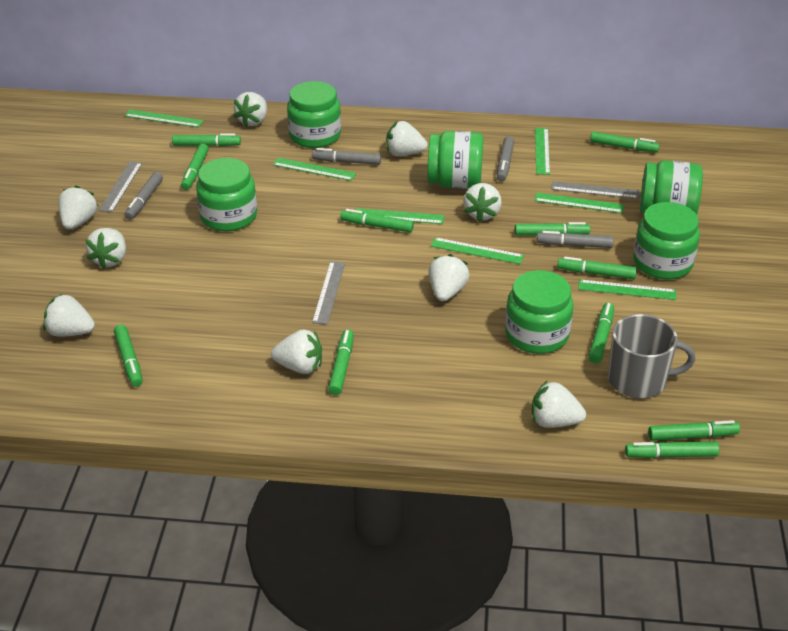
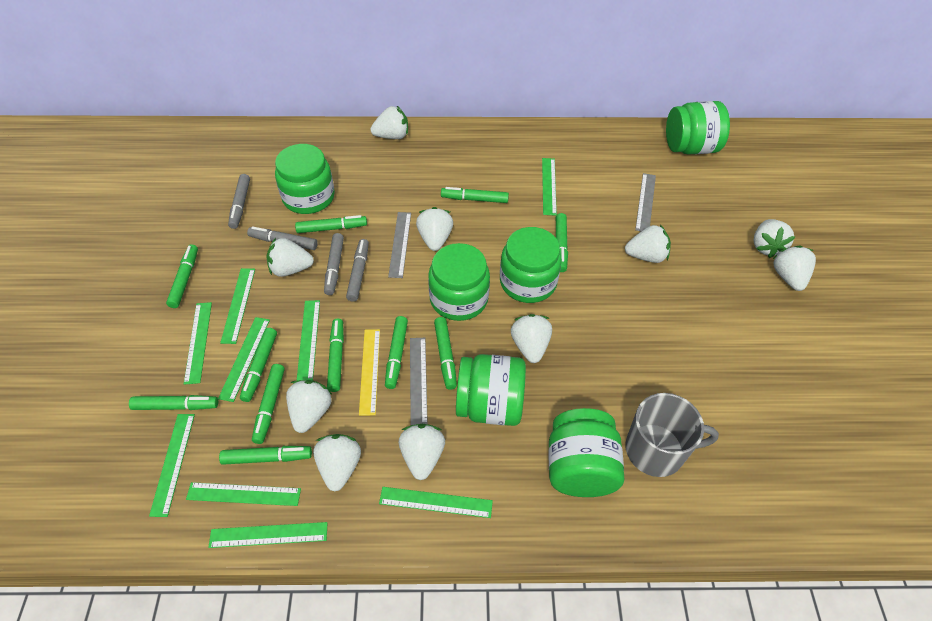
green ruler: 7 -> 9
white strawberry: 9 -> 10
yellow ruler: 0 -> 1

